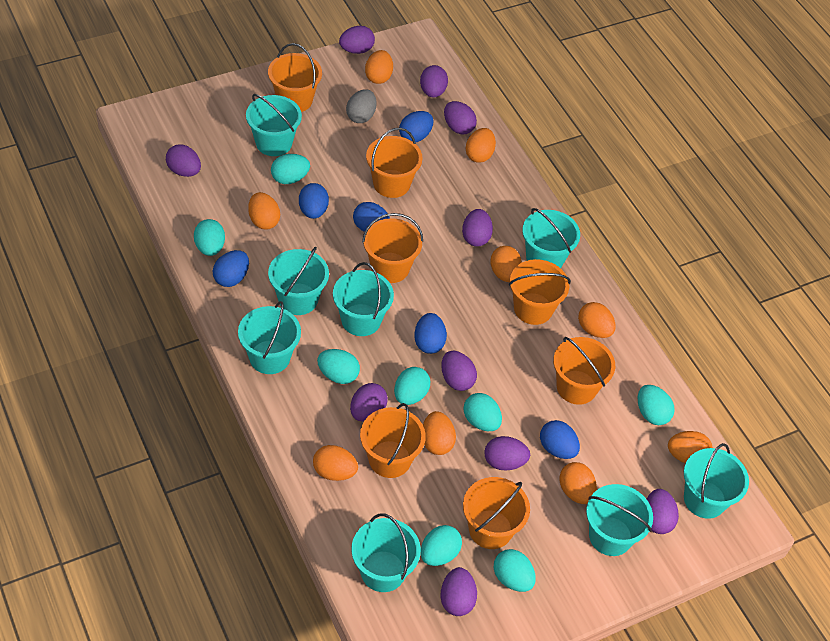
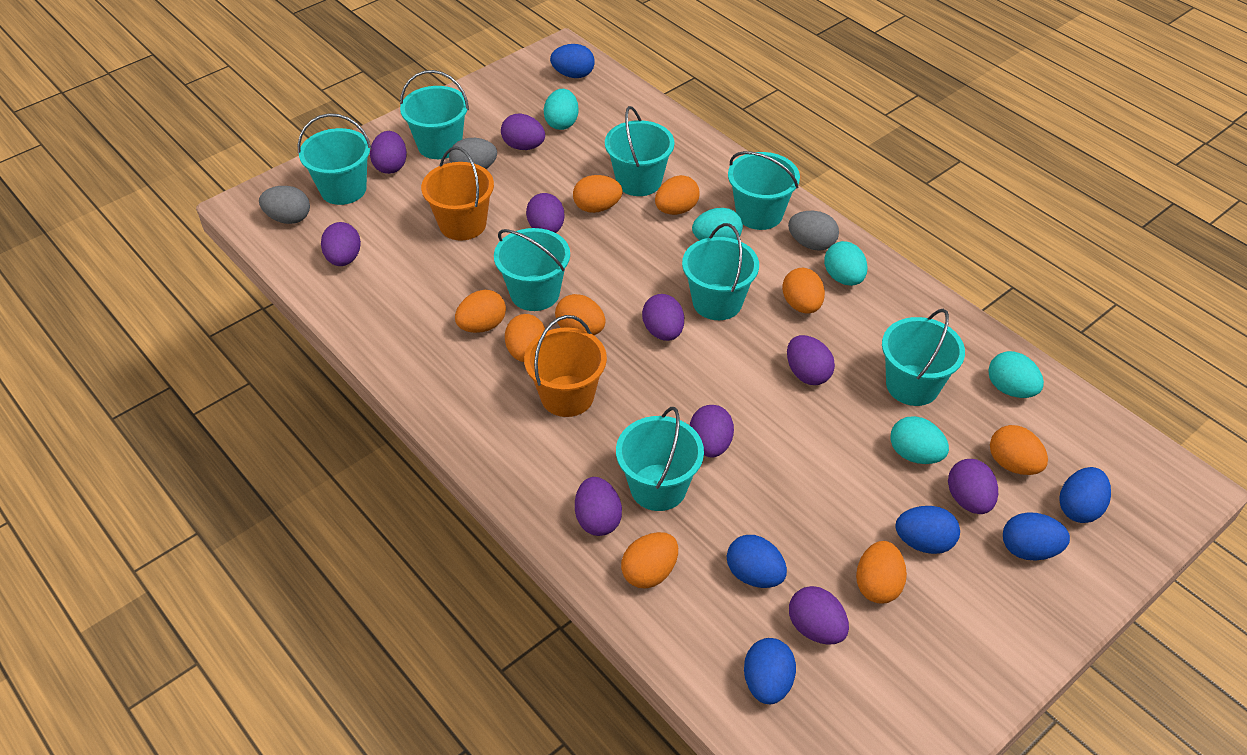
grey egg: 1 -> 3
orange bucket: 7 -> 2
turquoise egg: 8 -> 5

